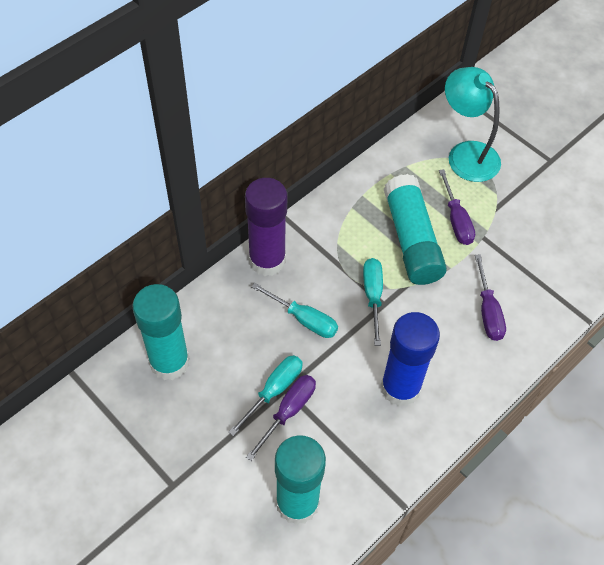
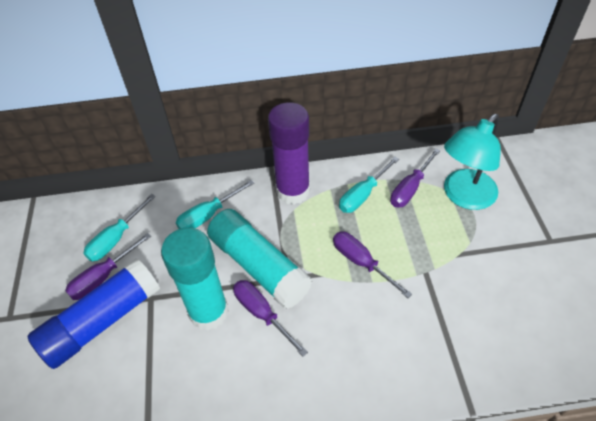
purple screwdriver: 3 -> 4
turquoise glue stick: 3 -> 2

